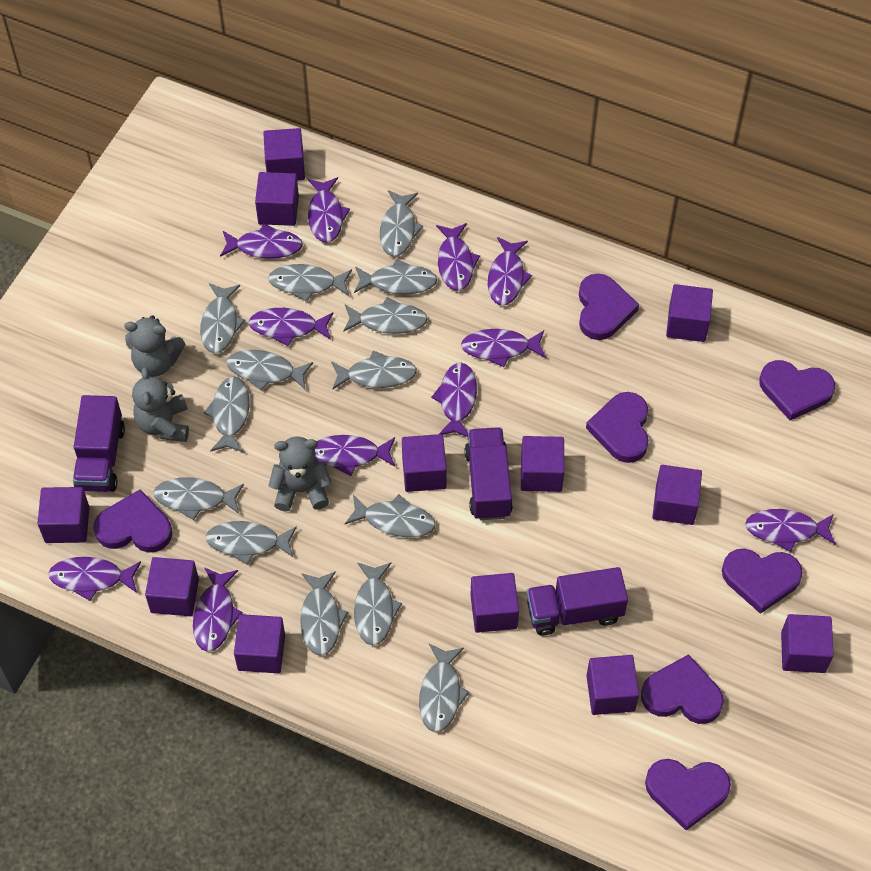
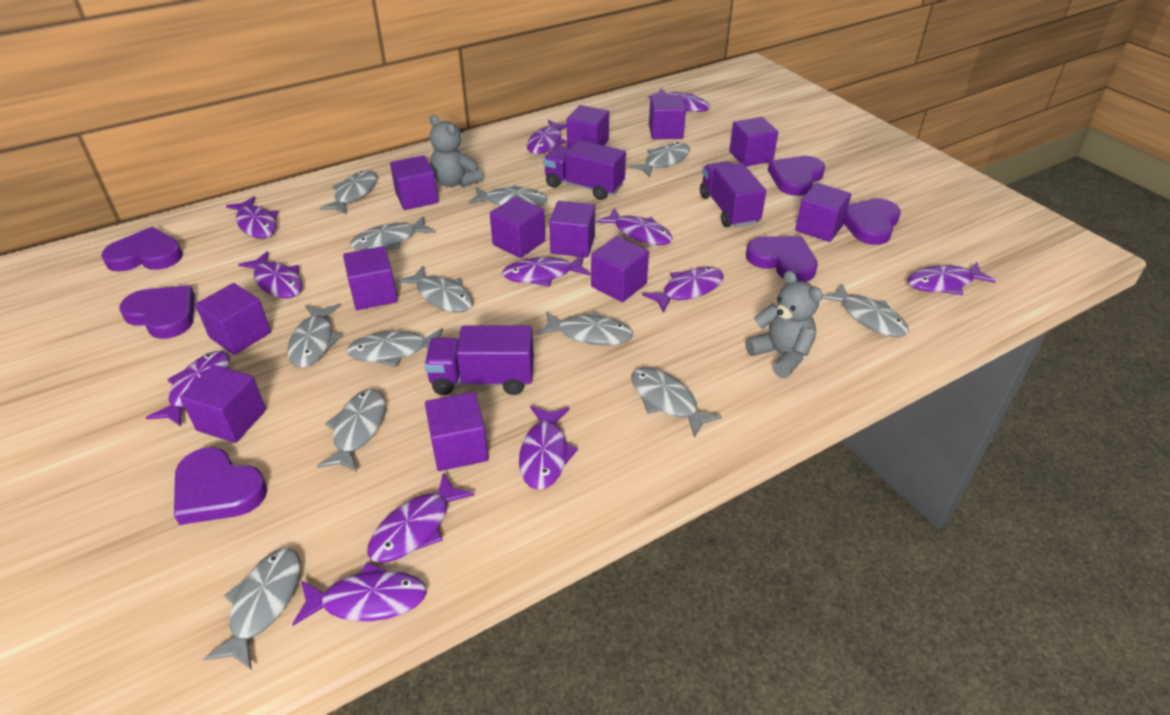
grey fish: 14 -> 12
grey teddy bear: 3 -> 2
purple fish: 11 -> 12
purple heart: 7 -> 6

